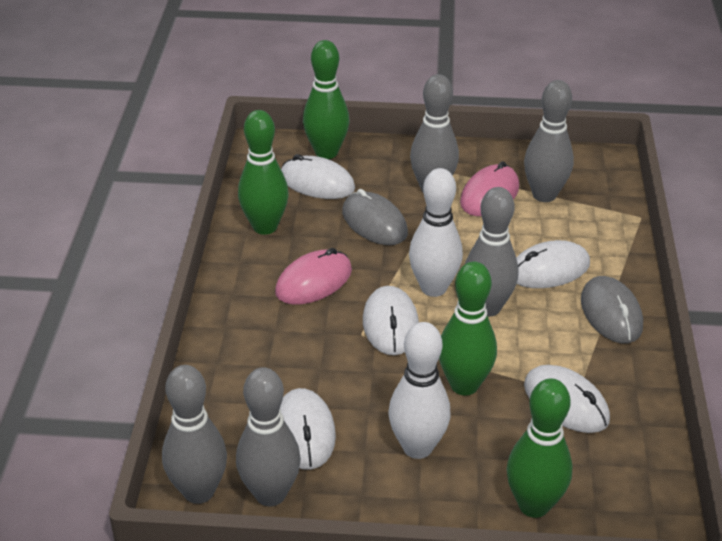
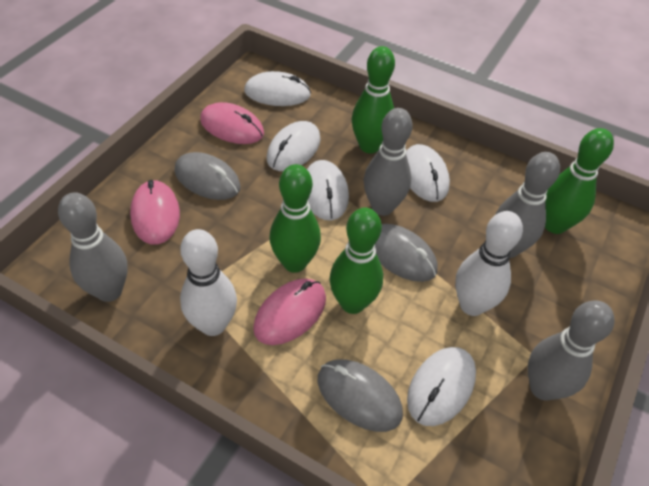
grey bowling pin: 5 -> 4
grey mouse: 2 -> 3
pink mouse: 2 -> 3

